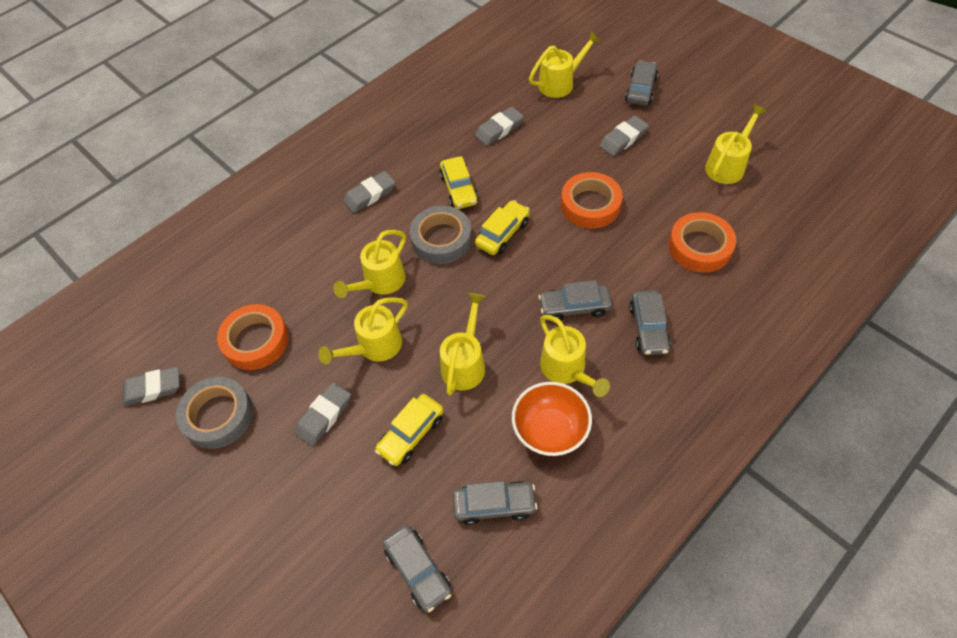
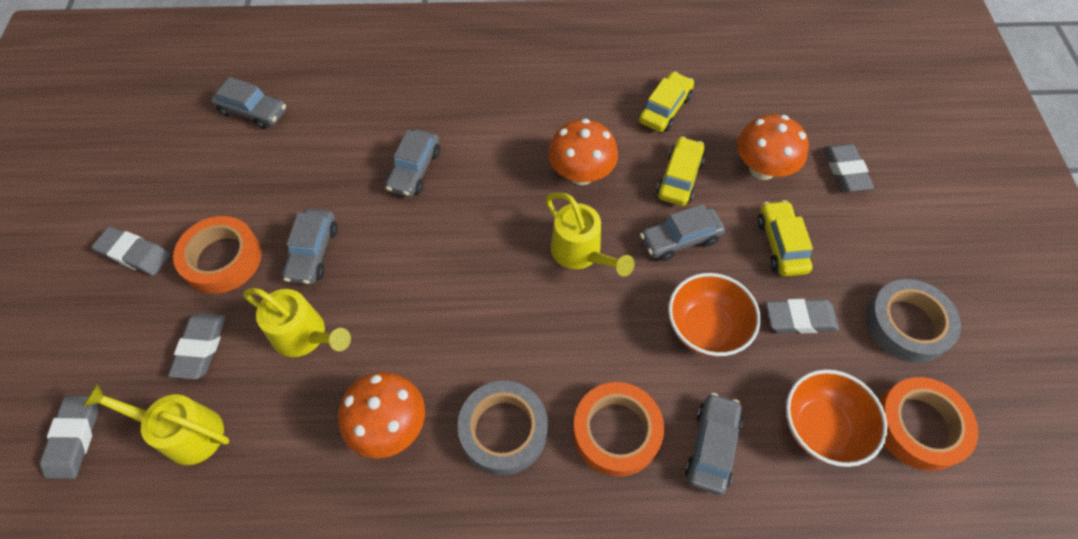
orange bowl: 1 -> 2
orange mushroom: 0 -> 3
yellow watering can: 6 -> 3

